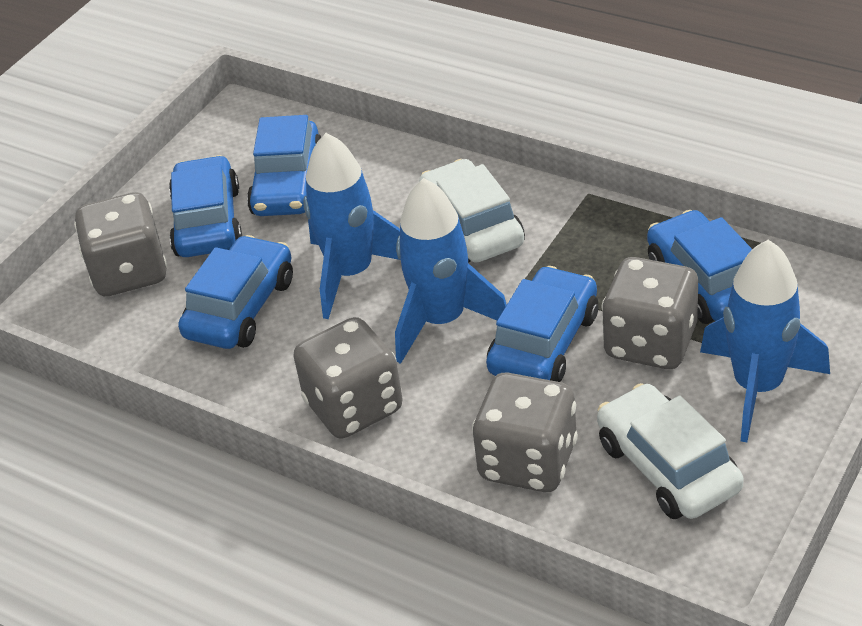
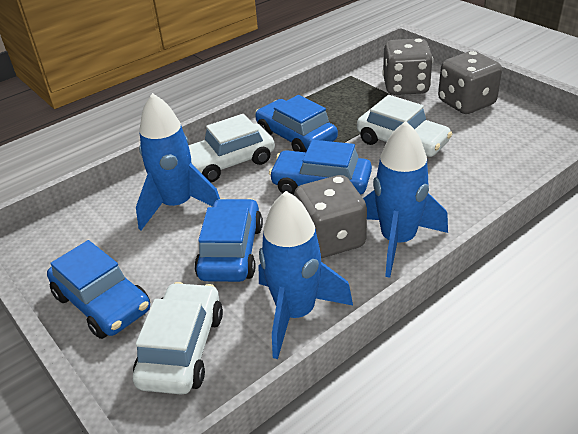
blue car: 5 -> 4
grey dice: 4 -> 3
white car: 2 -> 3

